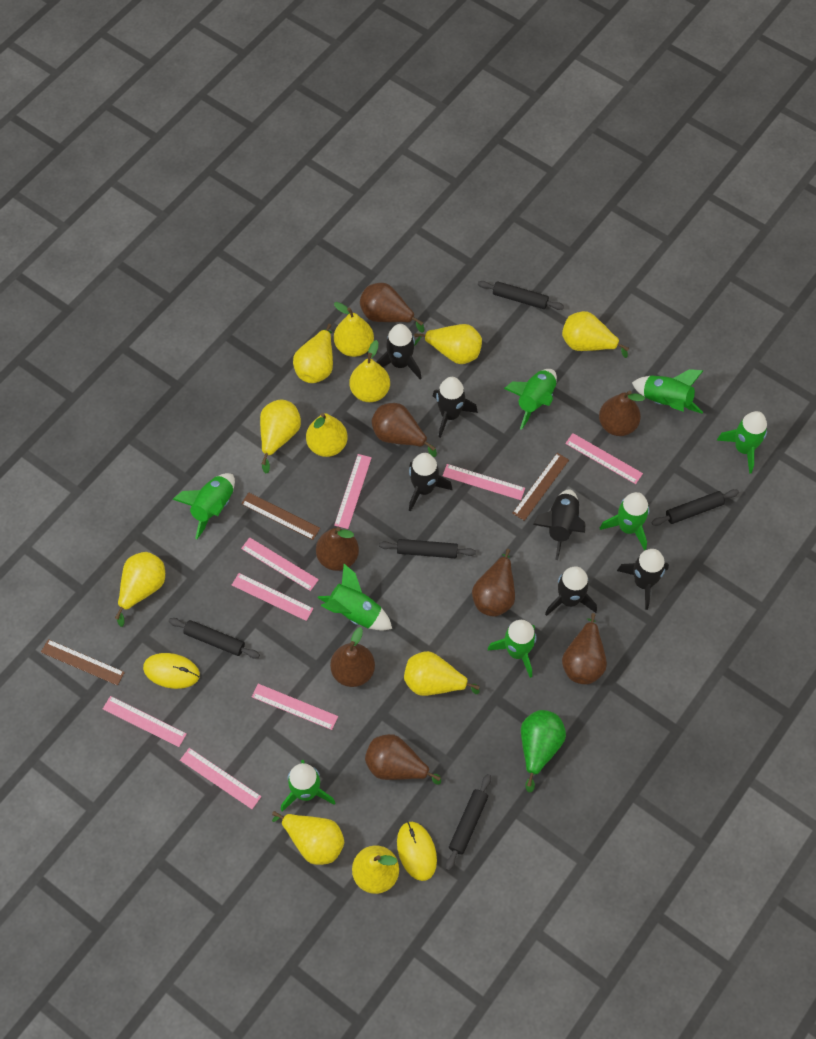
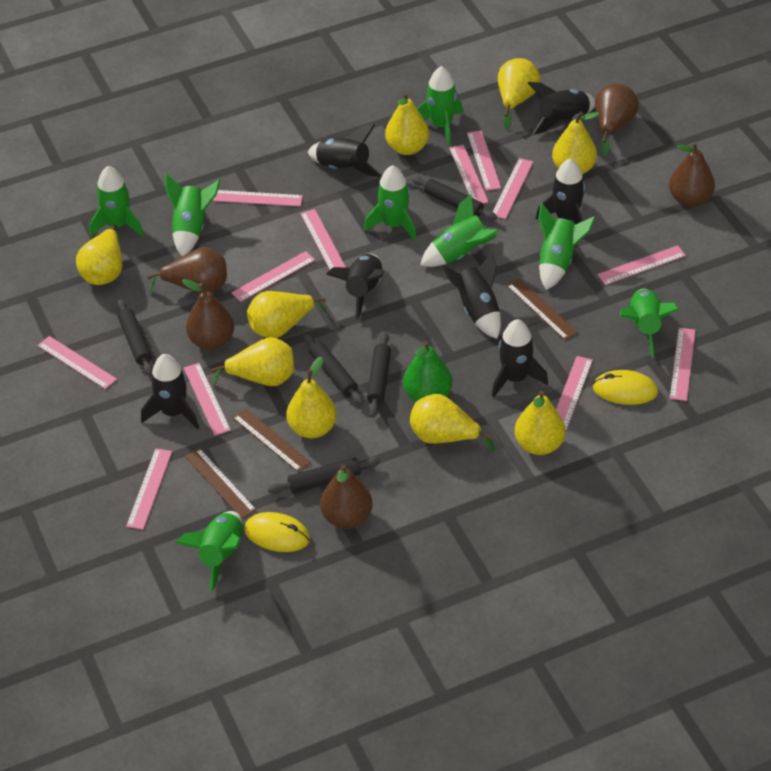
black rocket: 6 -> 7
brown pear: 8 -> 5
pink ruler: 8 -> 12
yellow pear: 11 -> 9

